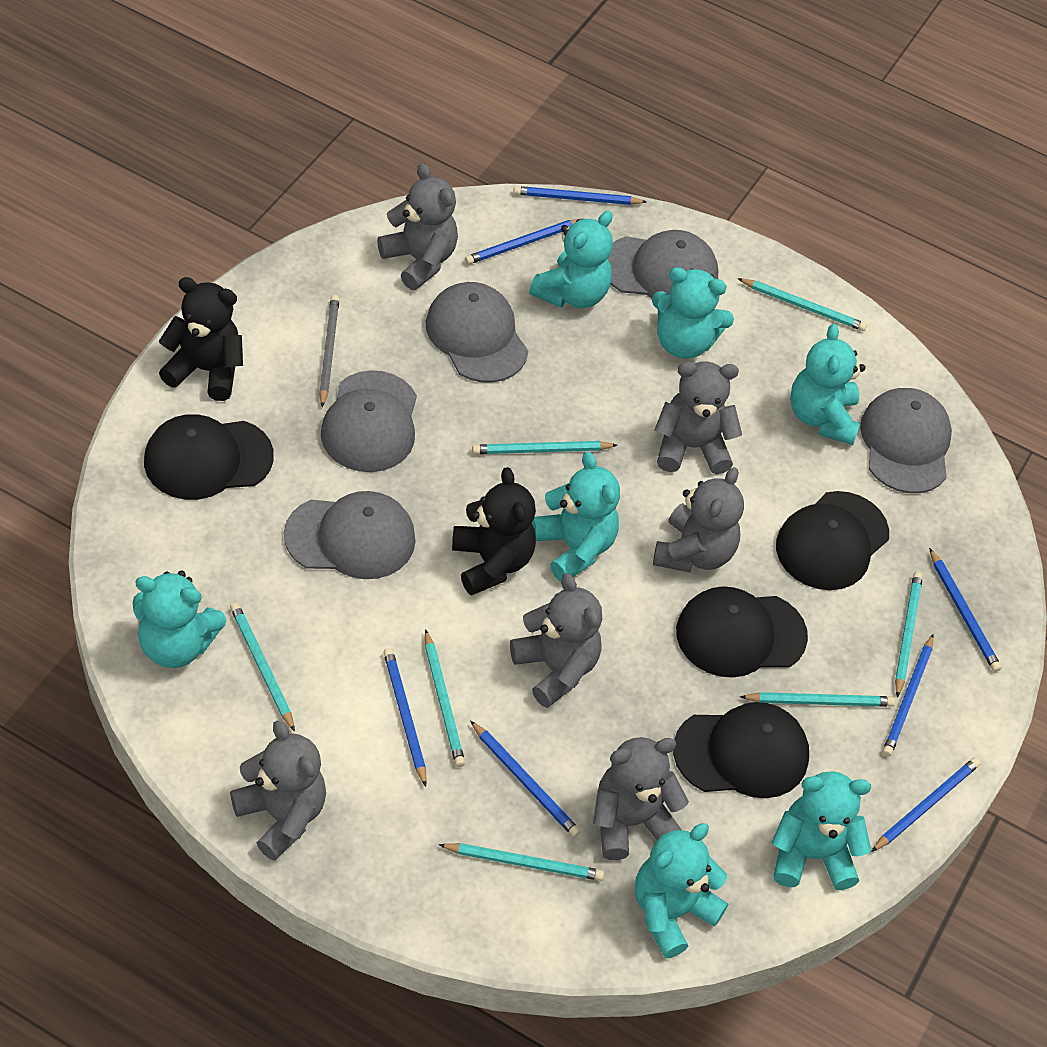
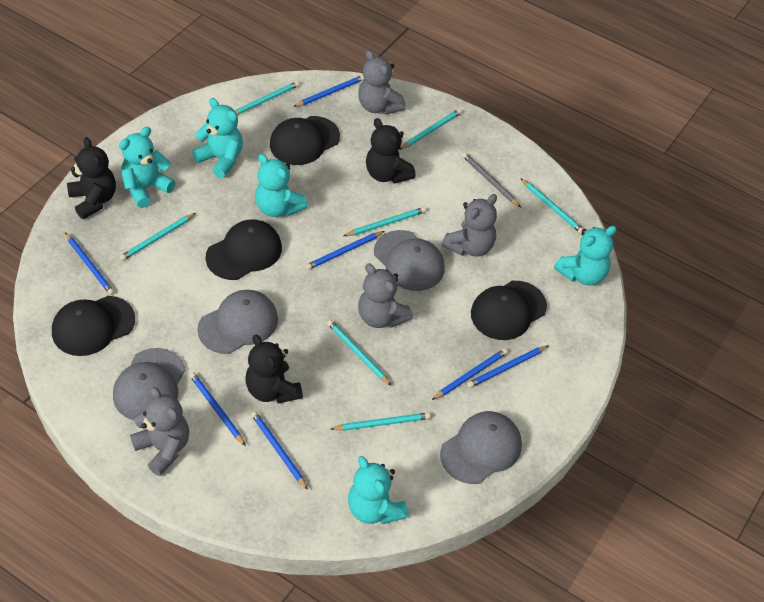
black teddy bear: 2 -> 3
grey cap: 5 -> 4
grey teddy bear: 6 -> 4
turquoise teddy bear: 7 -> 5

